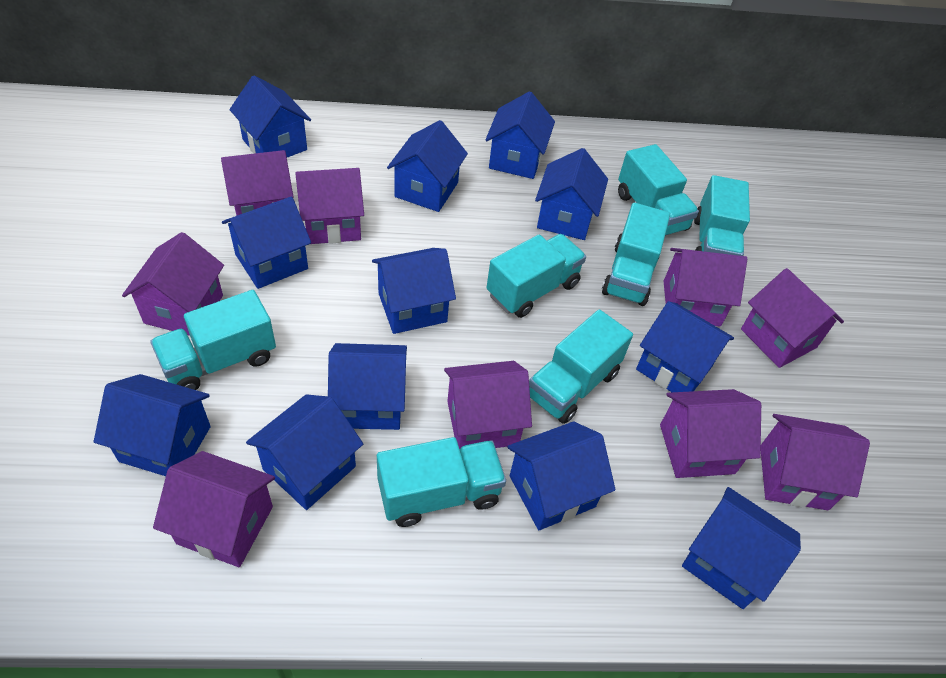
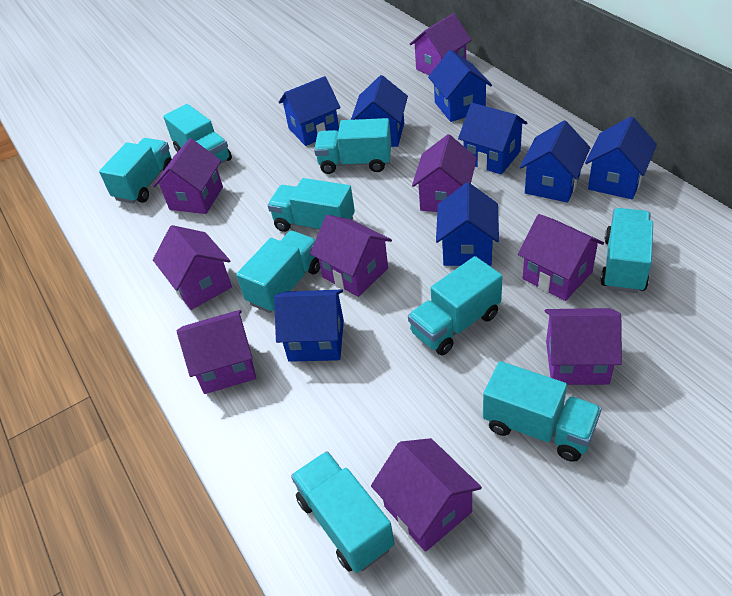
blue house: 12 -> 8
turquoise truck: 7 -> 9

